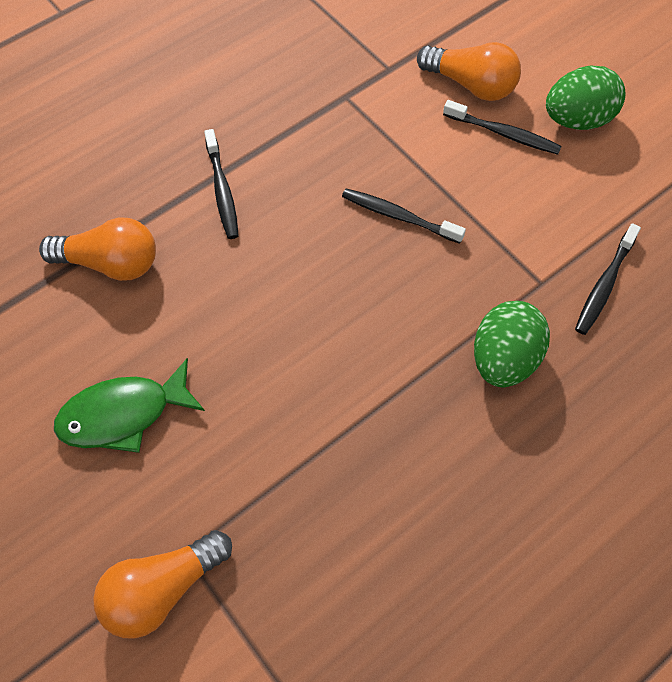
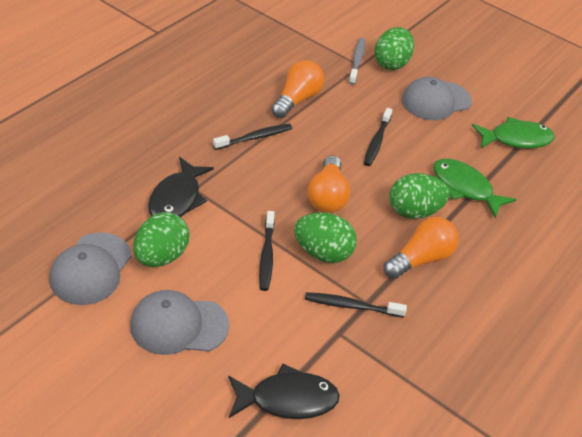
black fish: 0 -> 2
green egg: 2 -> 4
green fish: 1 -> 2
grey cap: 0 -> 3
grey toothbrush: 0 -> 1

